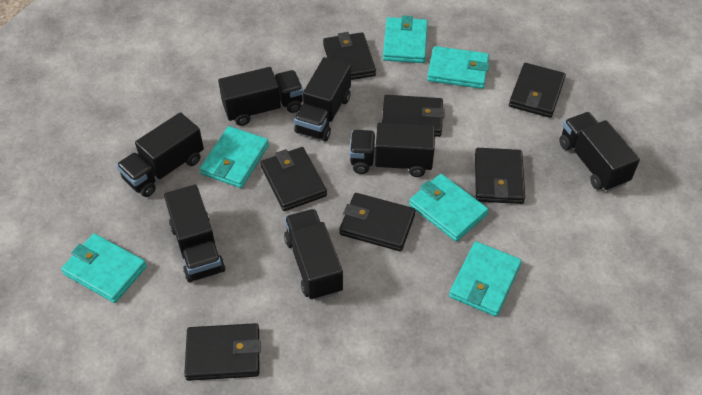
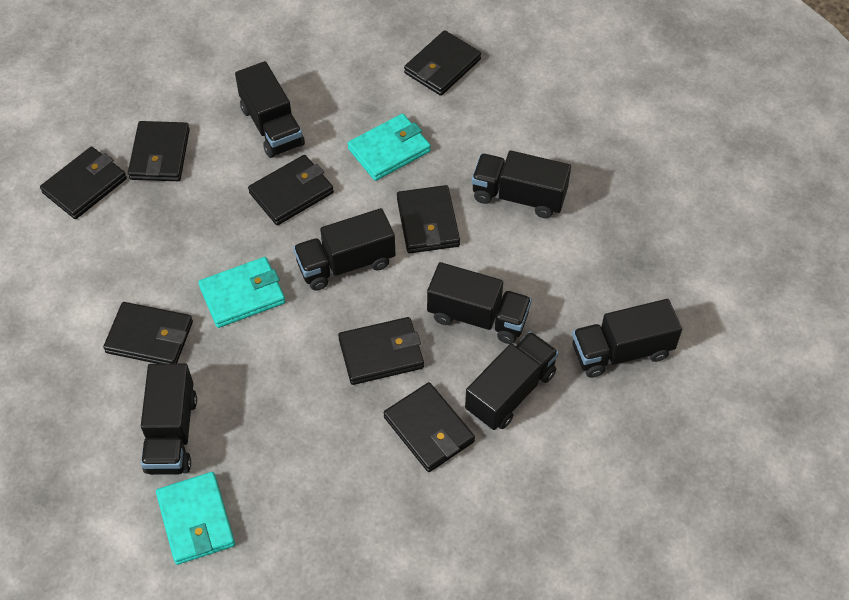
black wallet: 7 -> 8
turquoise wallet: 6 -> 3

